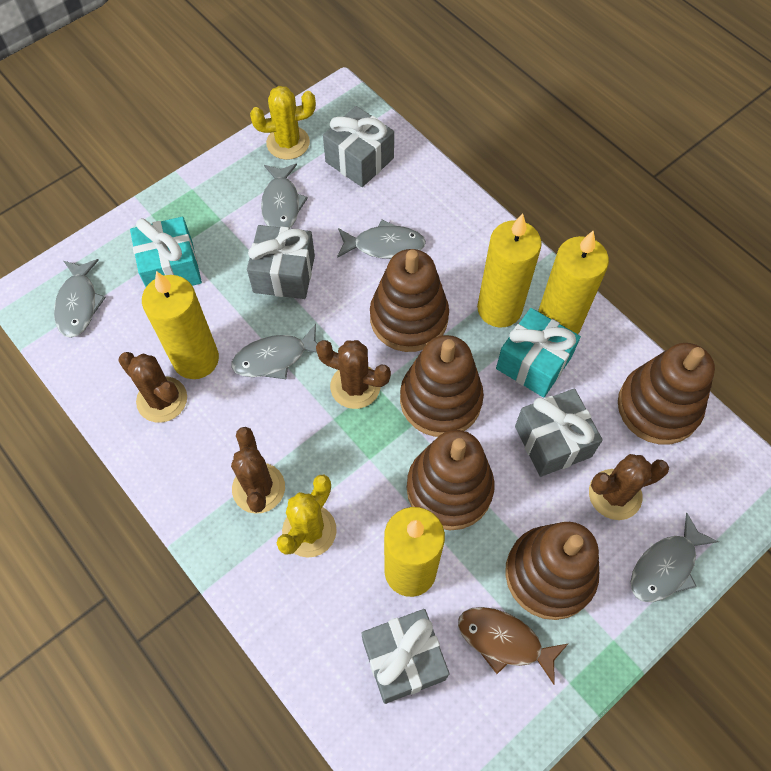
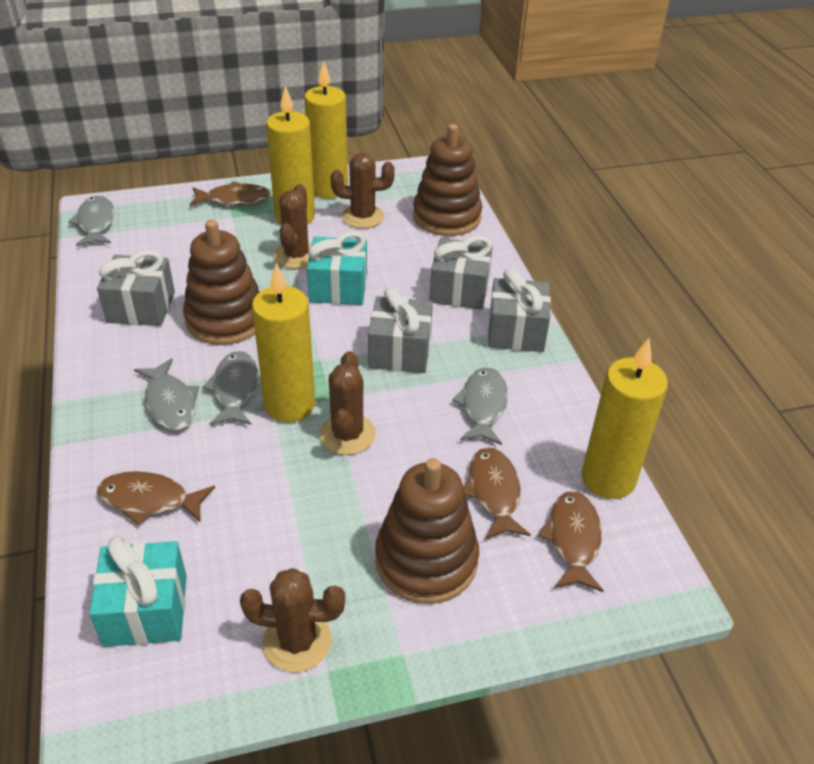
brown fish: 1 -> 4
brown stacking toy: 5 -> 3
grey fish: 5 -> 4
yellow cactus: 2 -> 0

